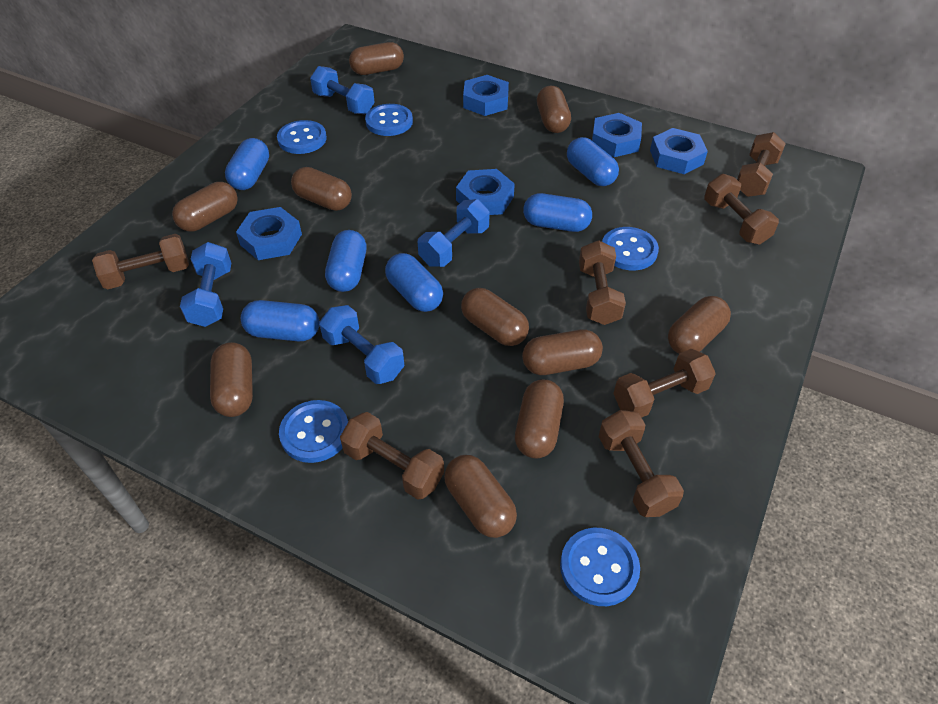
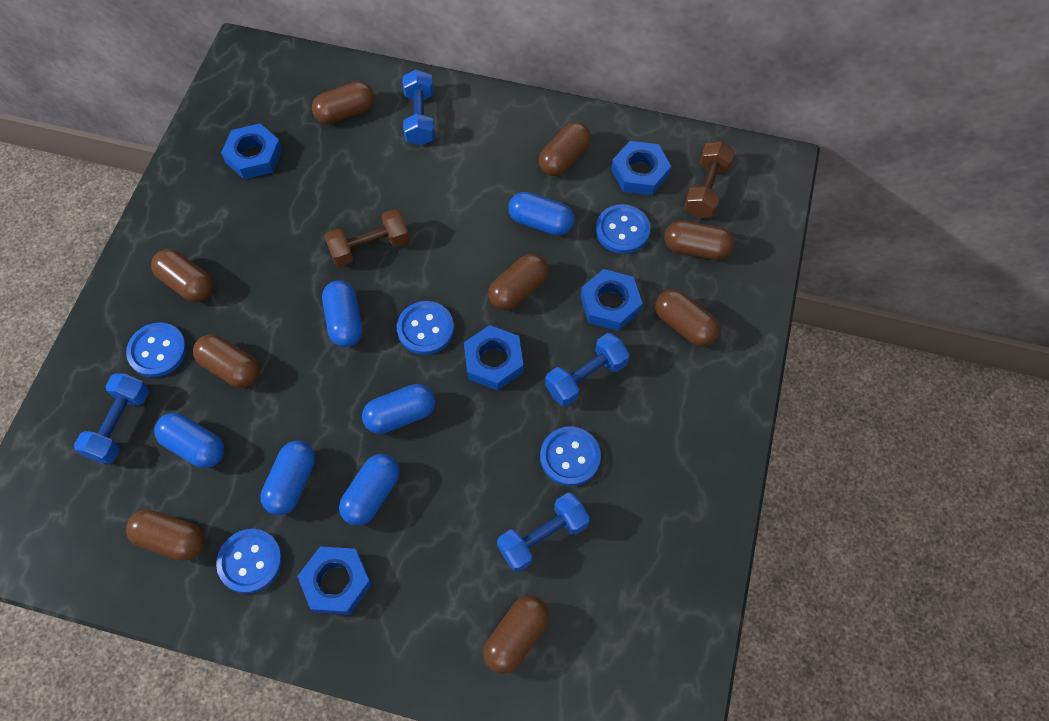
brown capsule: 10 -> 9
brown dumbbell: 7 -> 2

